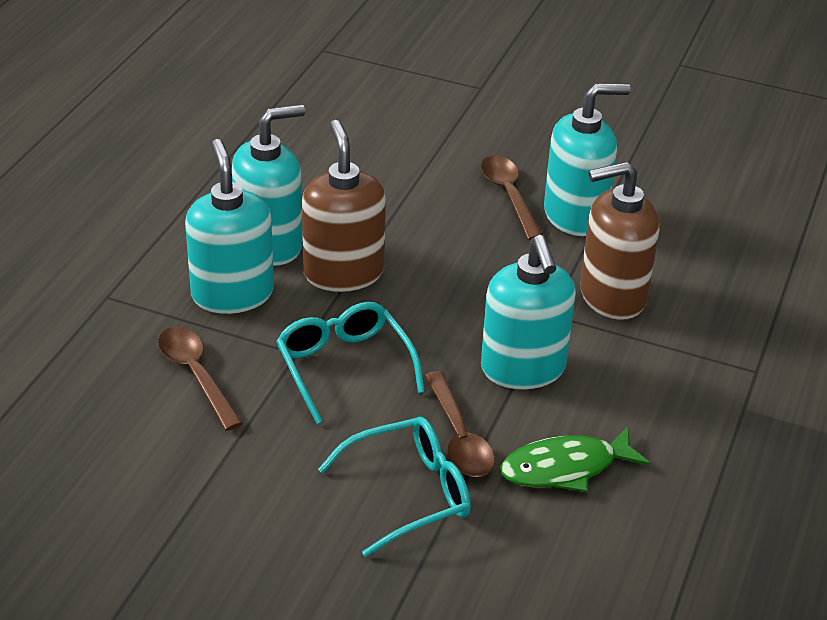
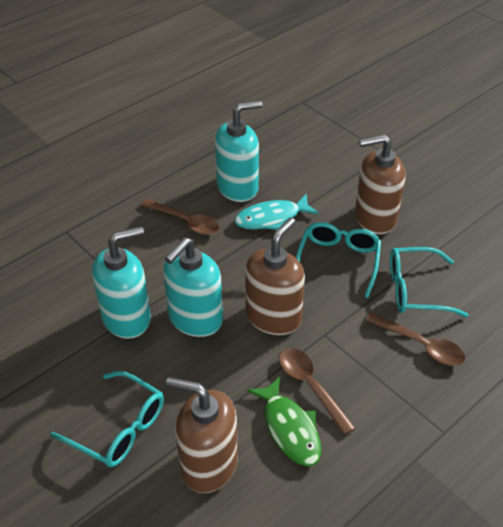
brown soap dispenser: 2 -> 3
turquoise fish: 0 -> 1
turquoise glasses: 2 -> 3
turquoise soap dispenser: 4 -> 3

